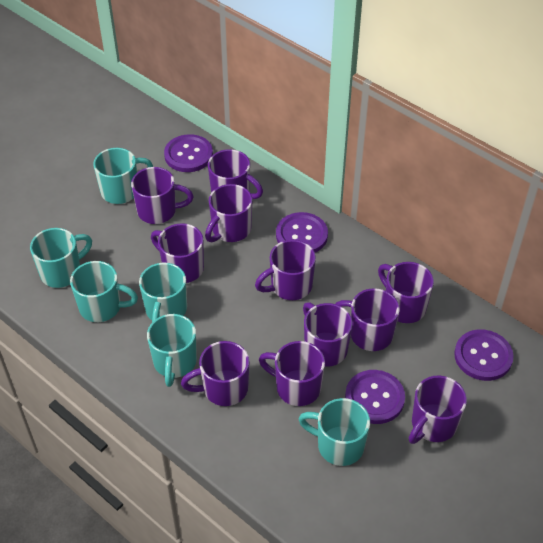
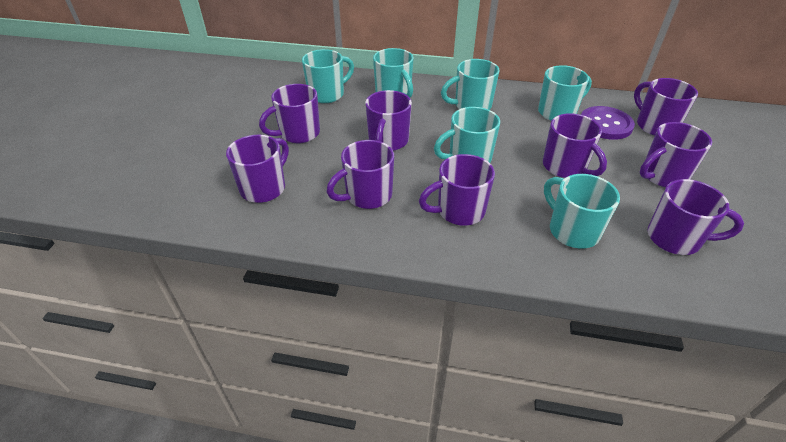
purple button: 4 -> 1
purple mug: 11 -> 9

